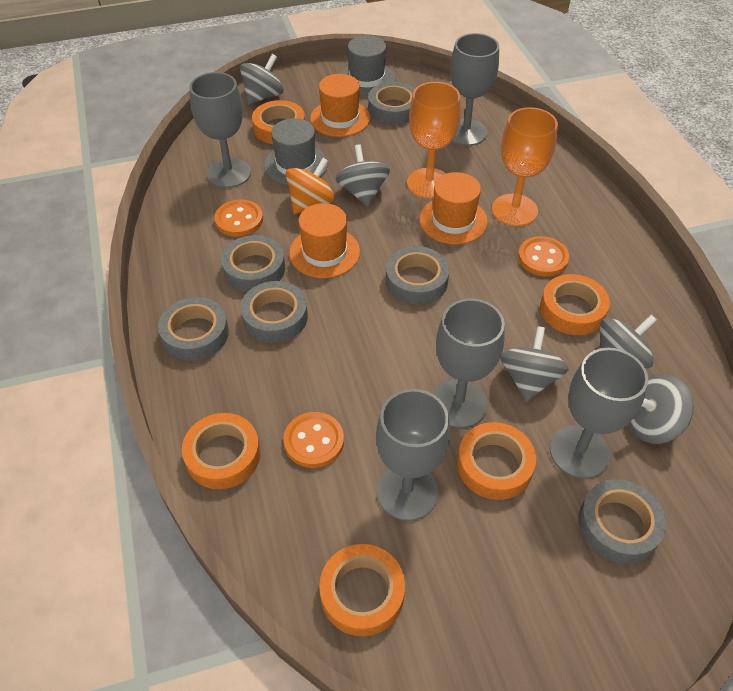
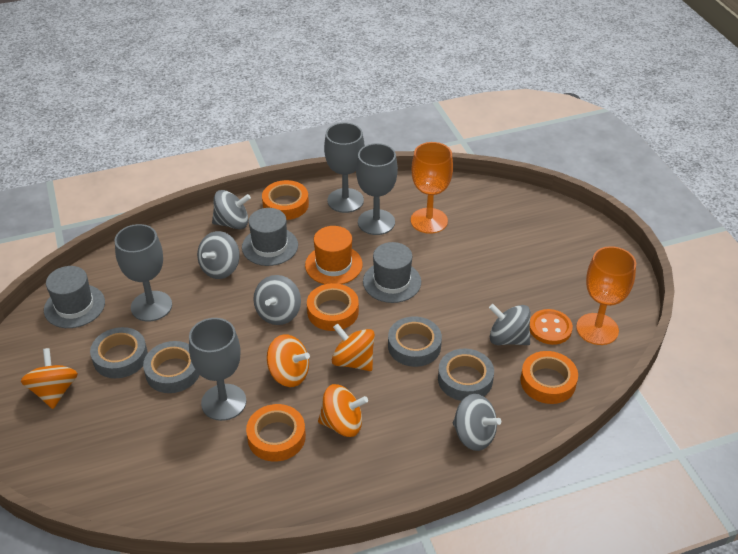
grey goblet: 5 -> 4
grey hat: 2 -> 3
grey tape: 6 -> 4
orange button: 3 -> 1
orange hat: 3 -> 1
orange spinning top: 1 -> 4
orange tape: 5 -> 4

